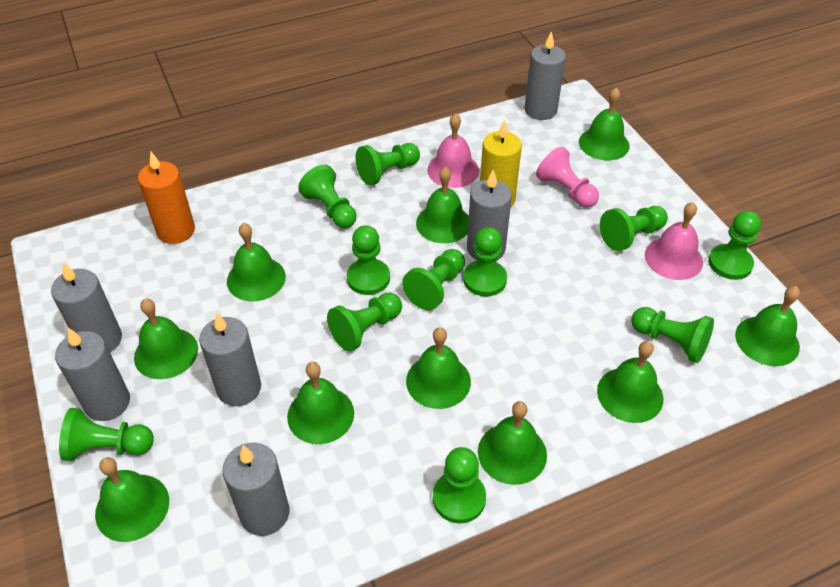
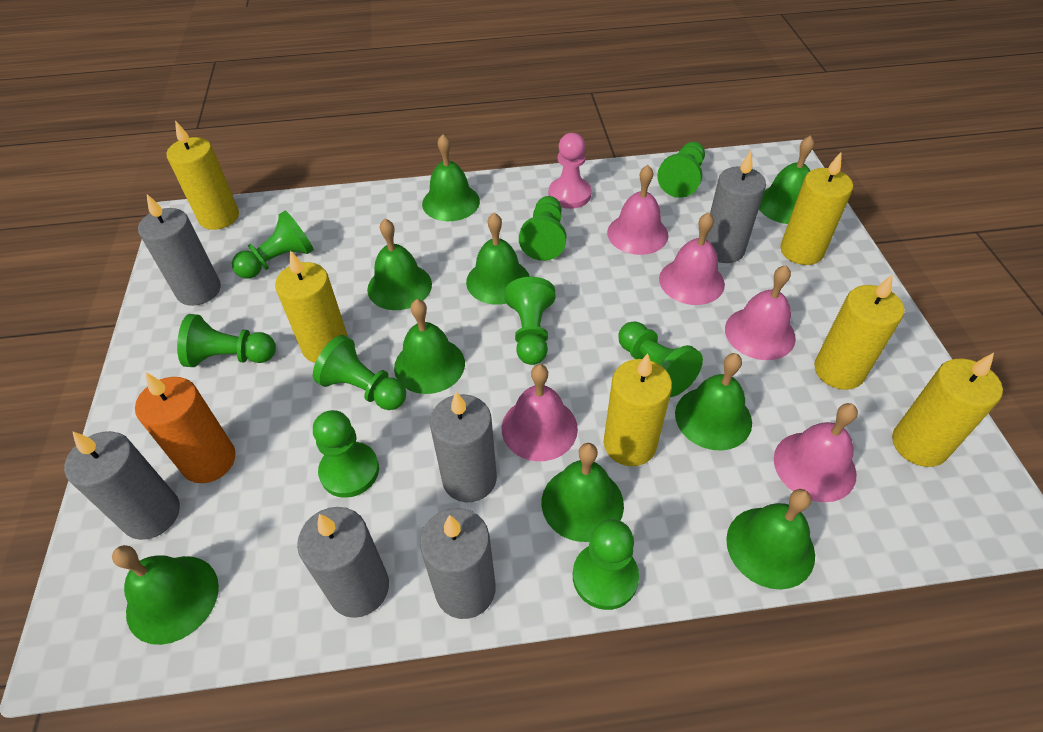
green bell: 10 -> 9
green pawn: 11 -> 9
pink bell: 2 -> 5
yellow candle: 1 -> 6

